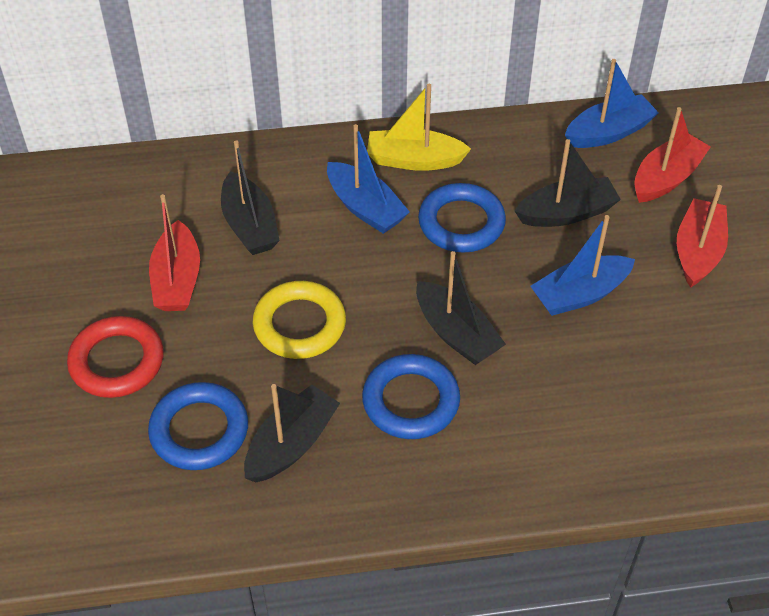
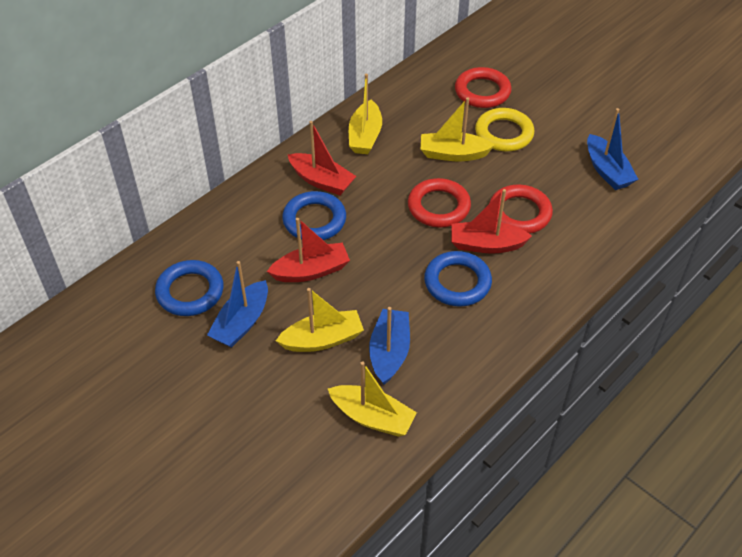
black boat: 4 -> 0
red ring: 1 -> 3
yellow boat: 1 -> 4

